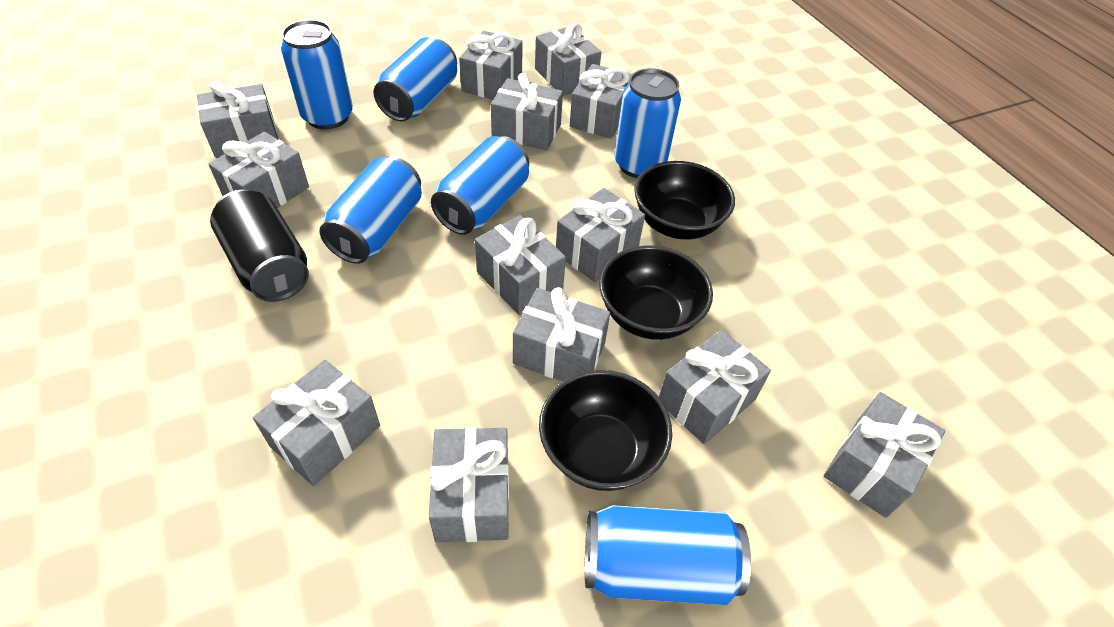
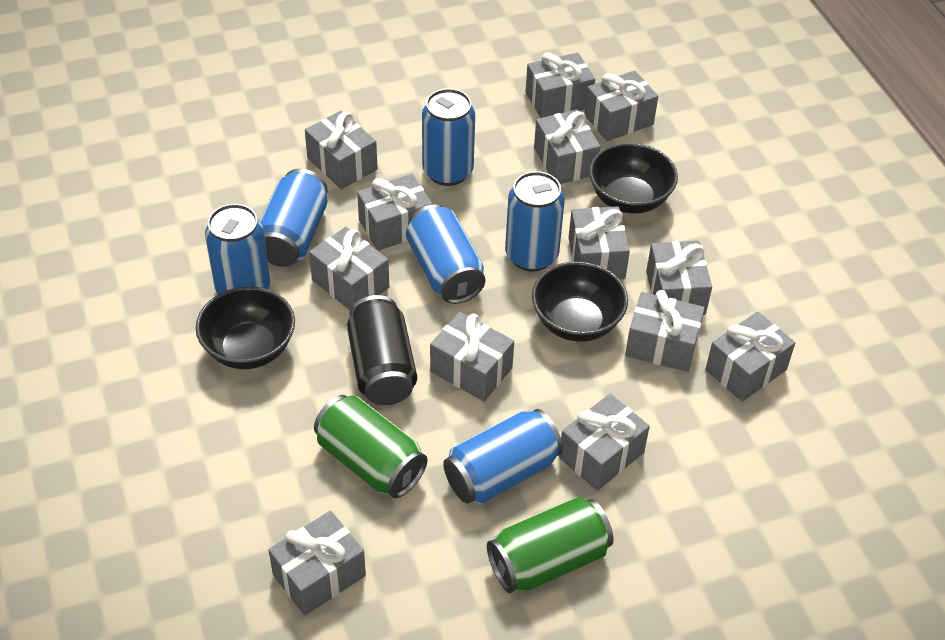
green can: 0 -> 2

